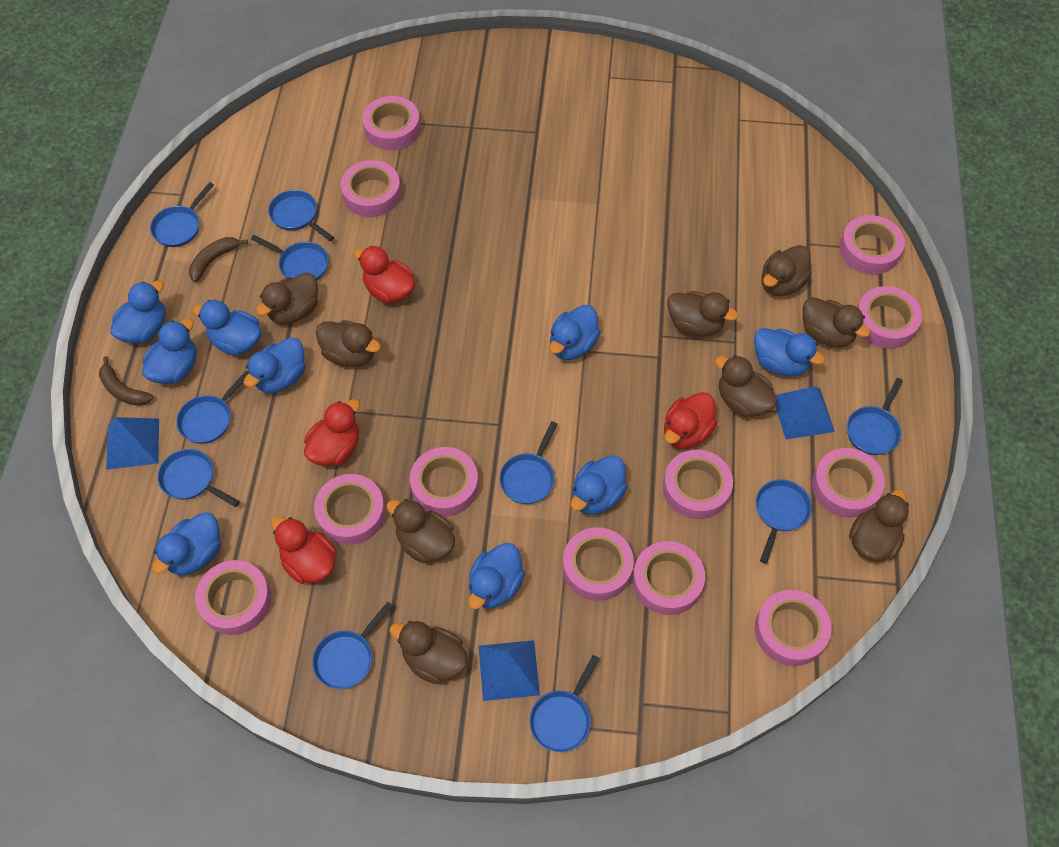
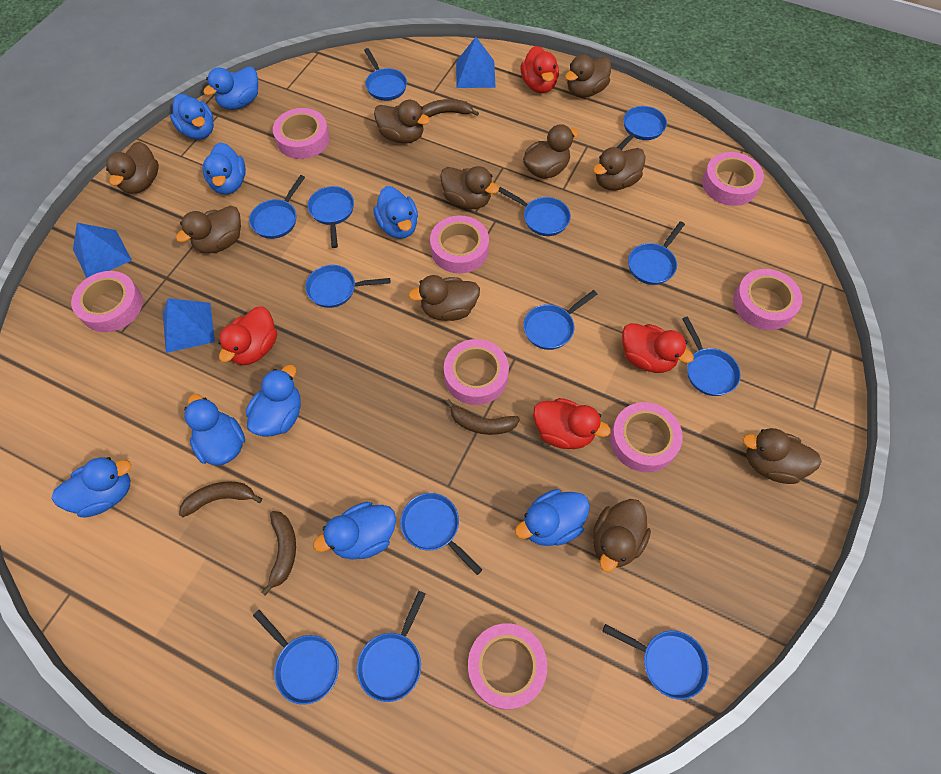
blue pan: 10 -> 13
brown banana: 2 -> 4
brown duck: 9 -> 10
pink tape: 12 -> 8

